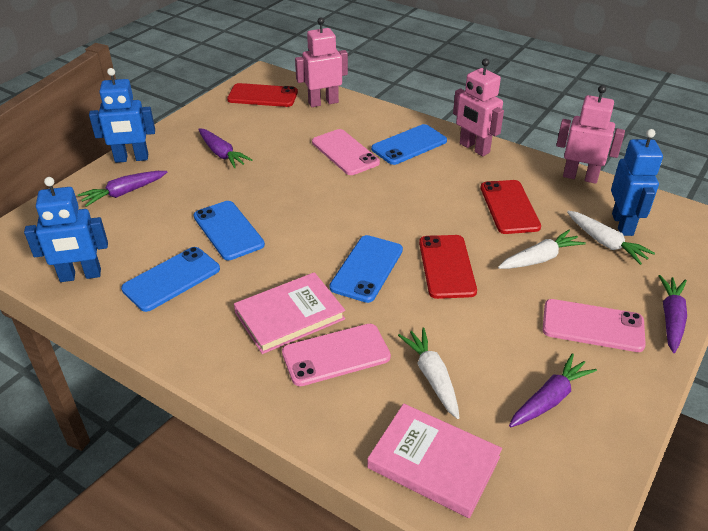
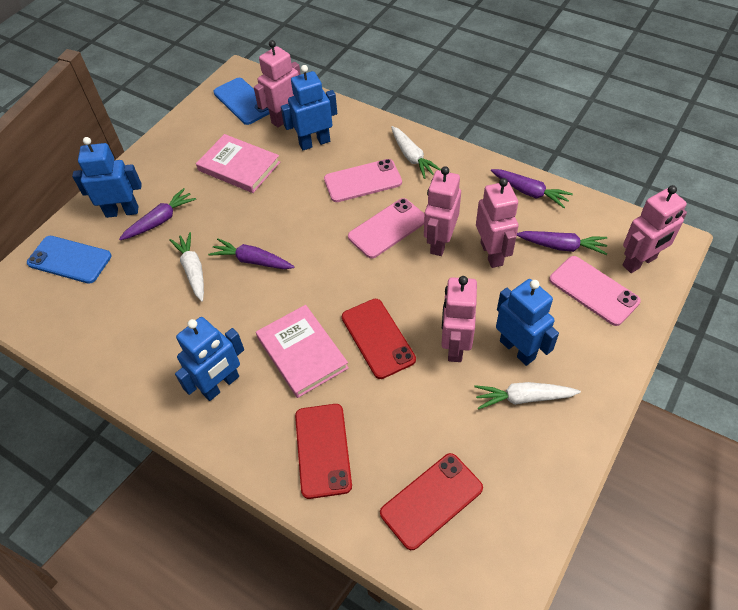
blue phone: 4 -> 2
blue robot: 3 -> 4
pink robot: 3 -> 5

